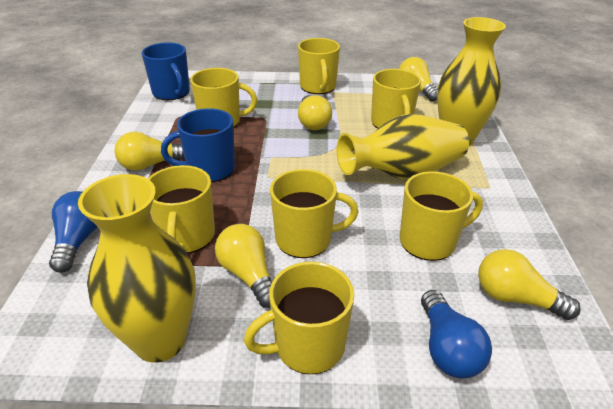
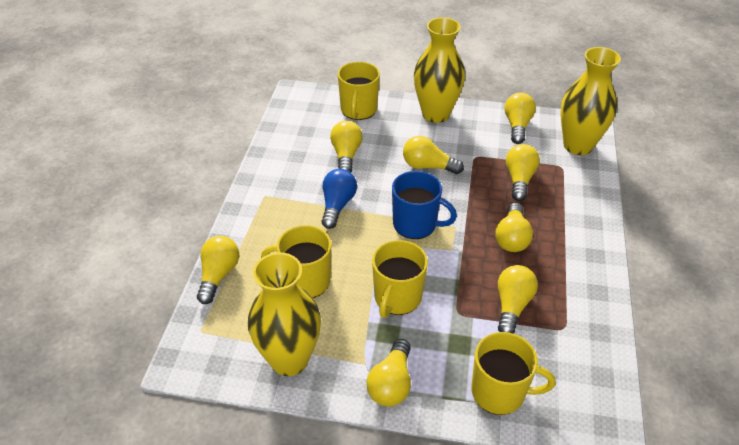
blue light bulb: 2 -> 1
blue mug: 2 -> 1
yellow light bulb: 5 -> 8
yellow mug: 7 -> 4

